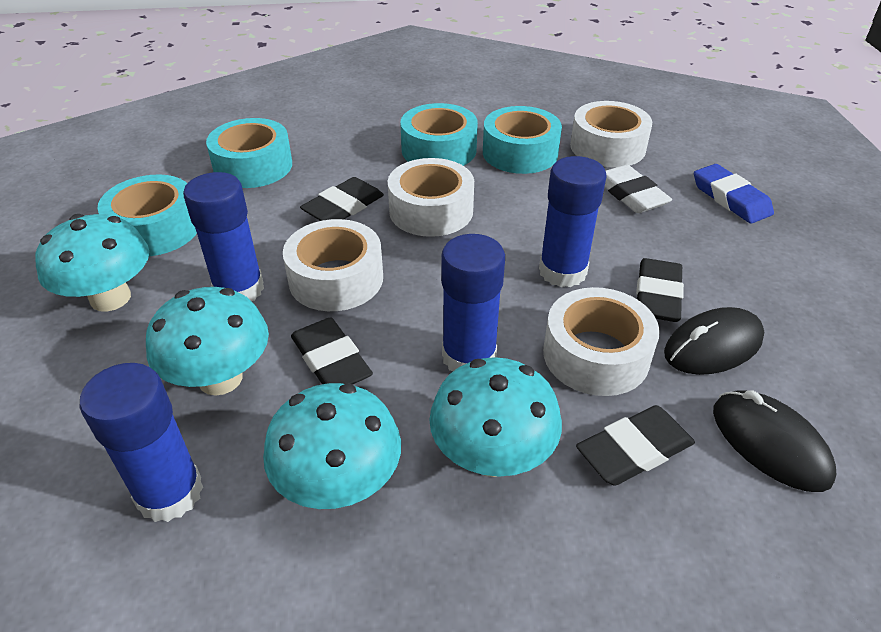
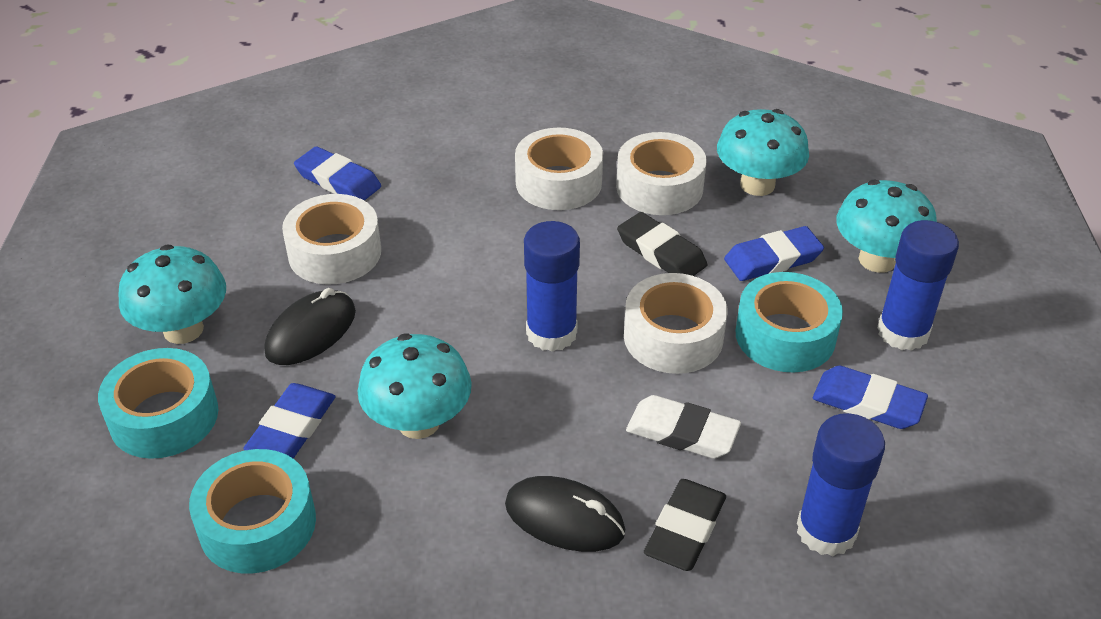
black eraser: 4 -> 2
blue eraser: 1 -> 4
blue glue stick: 4 -> 3
turquoise tape: 4 -> 3

